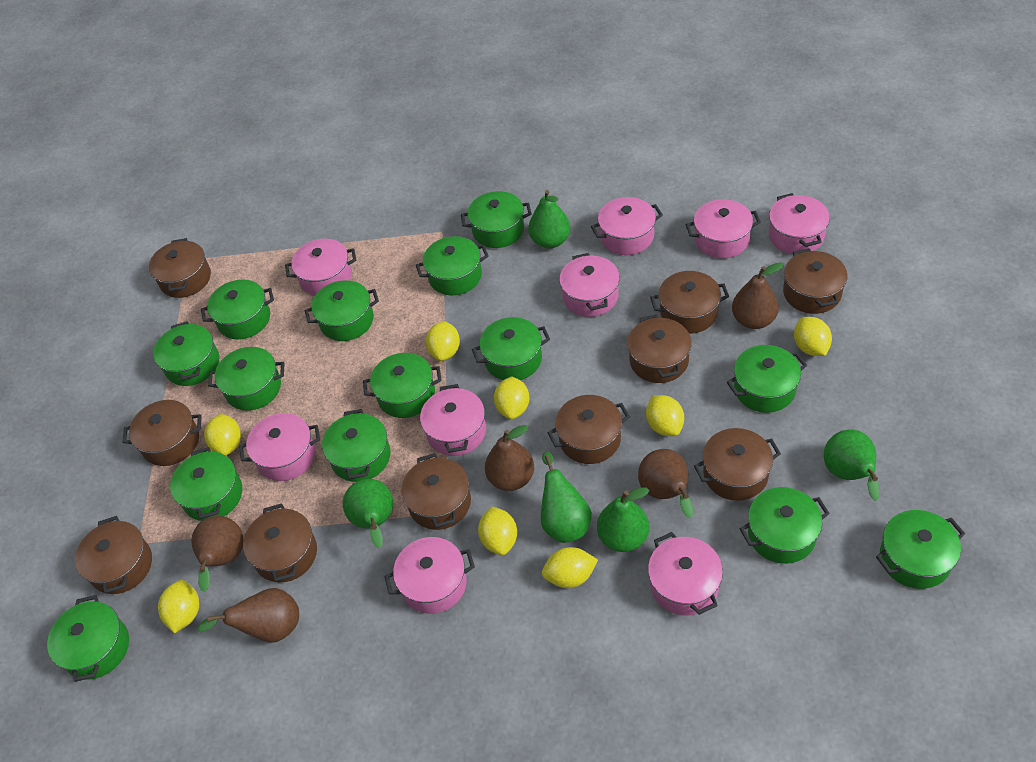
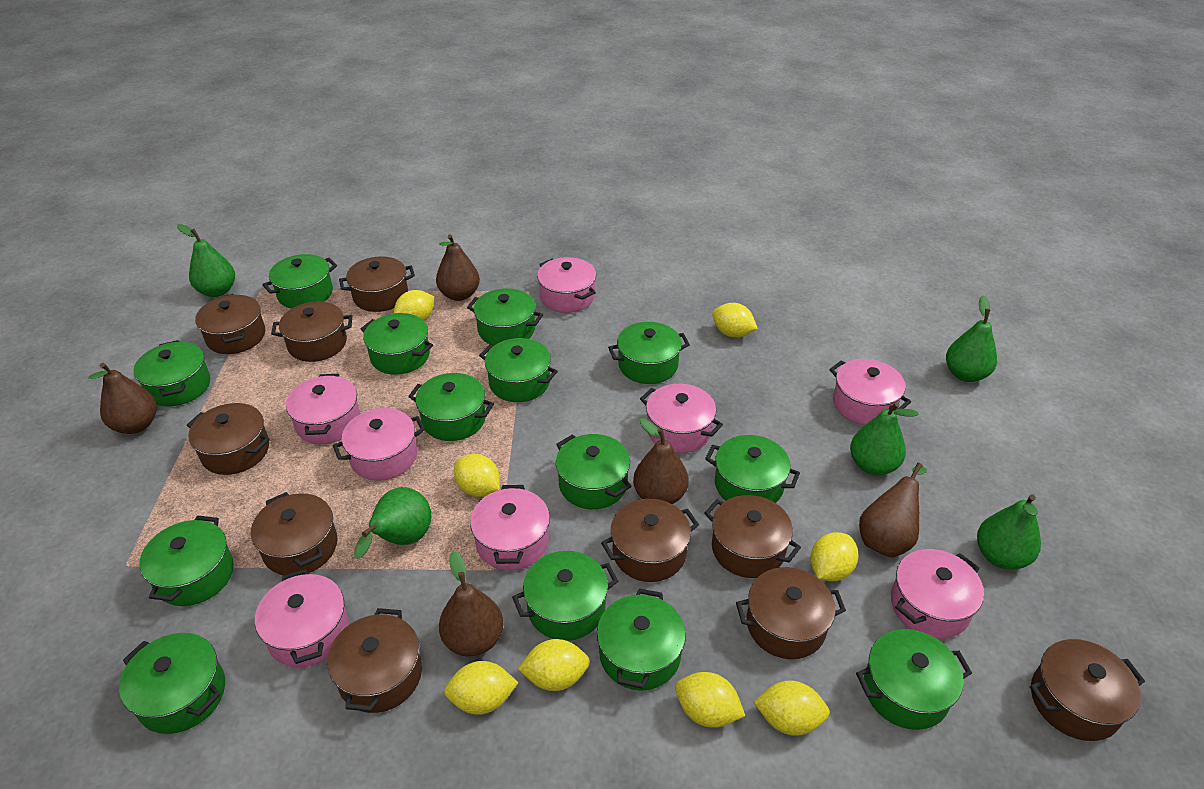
pink pot: 9 -> 8

